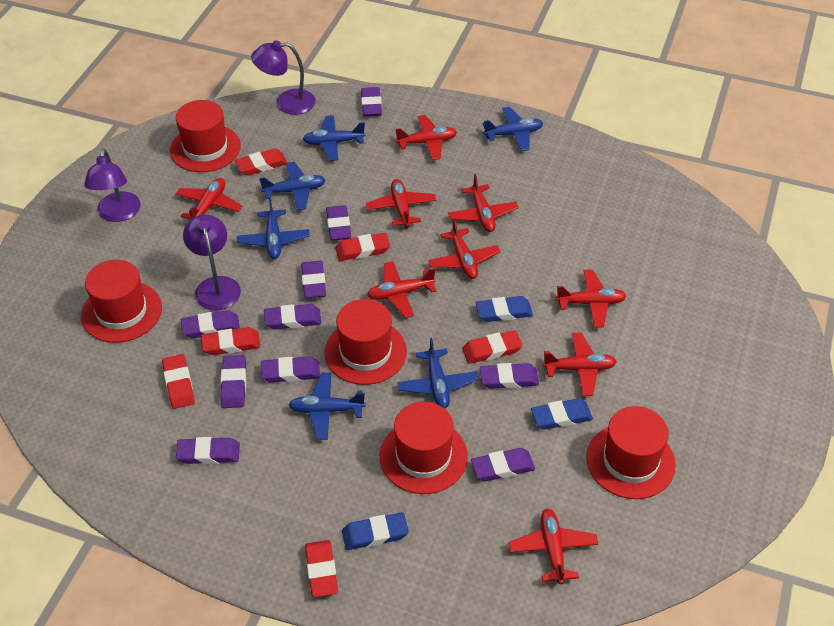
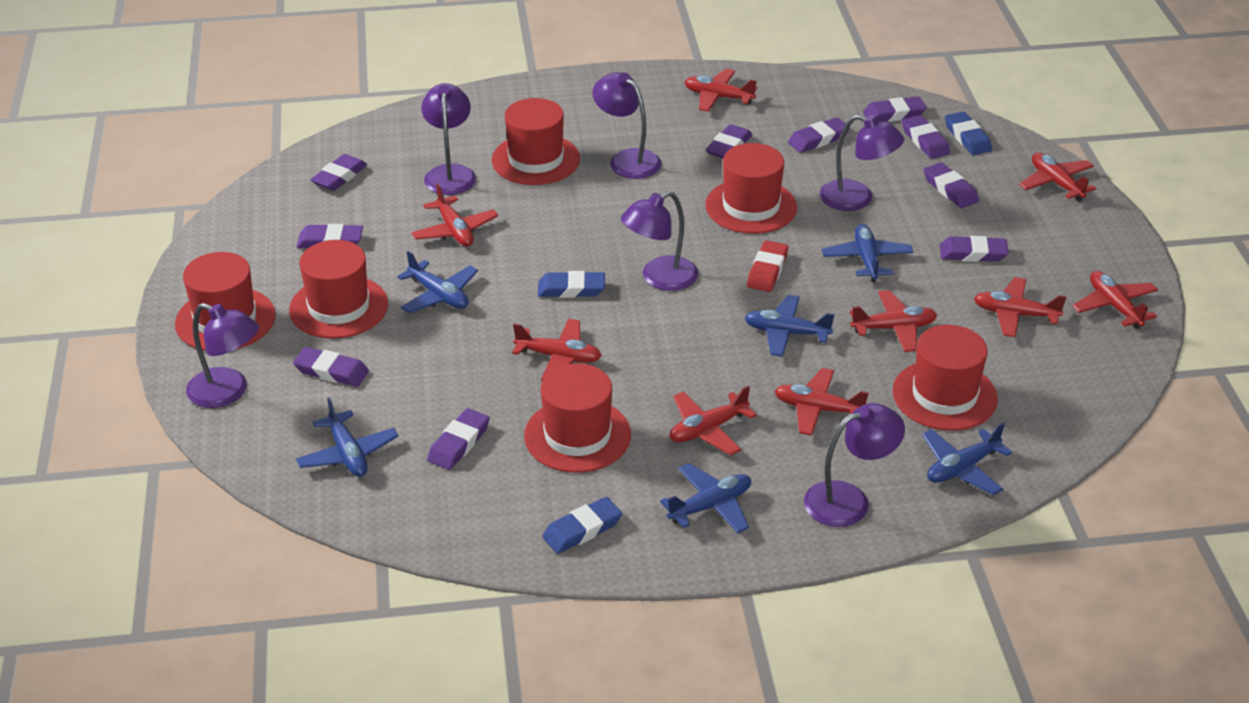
purple lamp: 3 -> 6
red eraser: 6 -> 1
red hat: 5 -> 6

